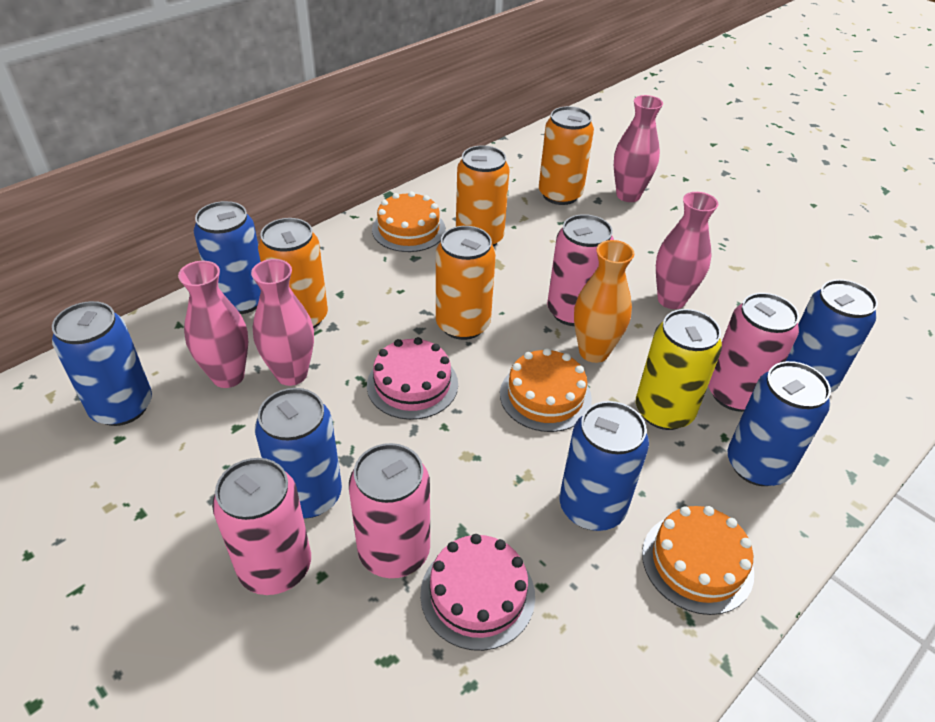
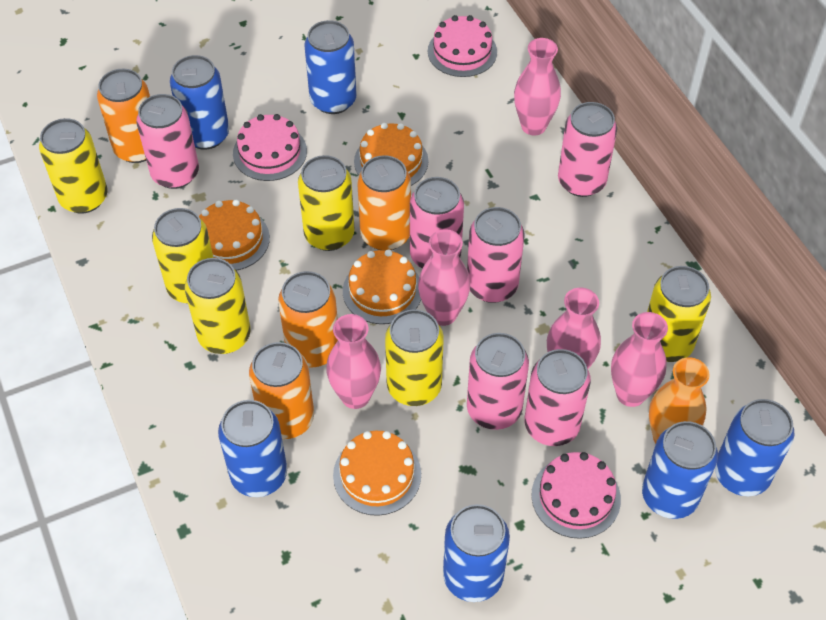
orange cake: 3 -> 4
pink cake: 2 -> 3
pink can: 4 -> 6
pink vase: 4 -> 5
yellow can: 1 -> 6

